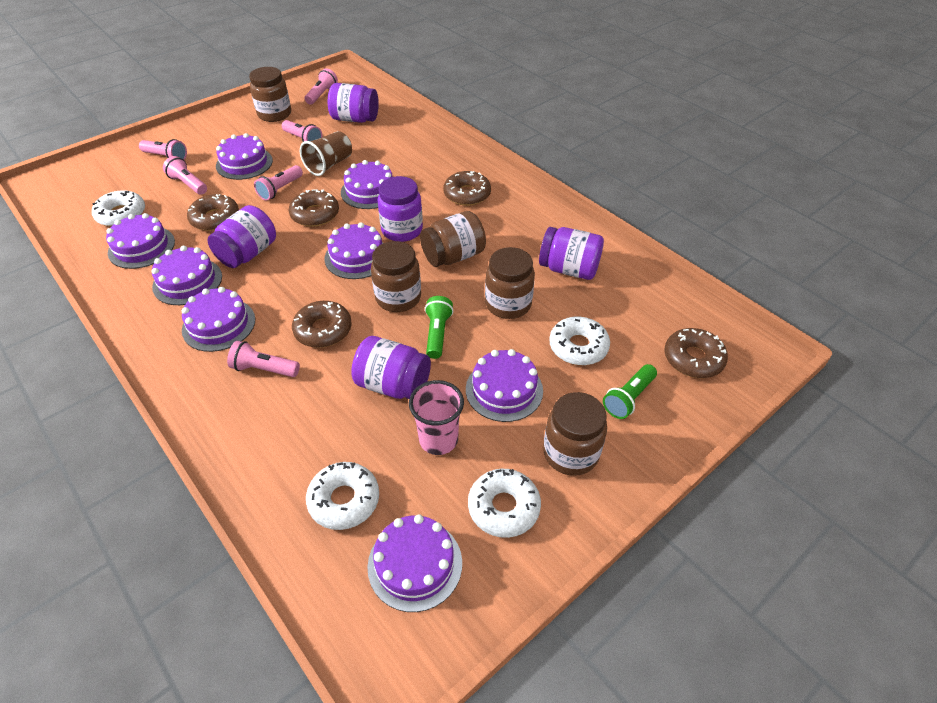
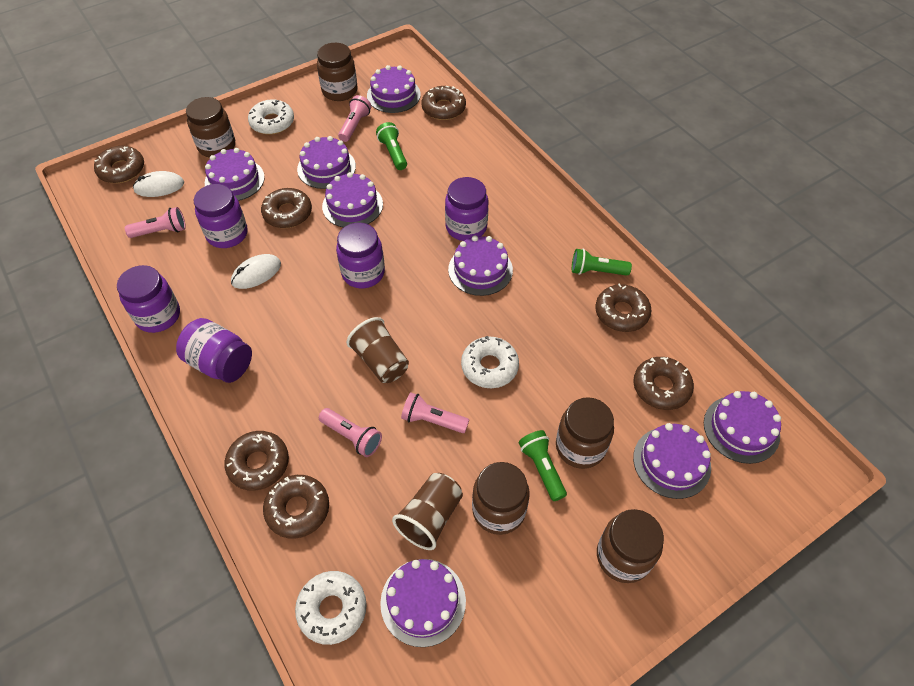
brown cup: 1 -> 2
brown donut: 5 -> 7
green flashlight: 2 -> 3
pink cup: 1 -> 0
pink flashlight: 6 -> 4
white donut: 4 -> 3
white mouse: 0 -> 2

